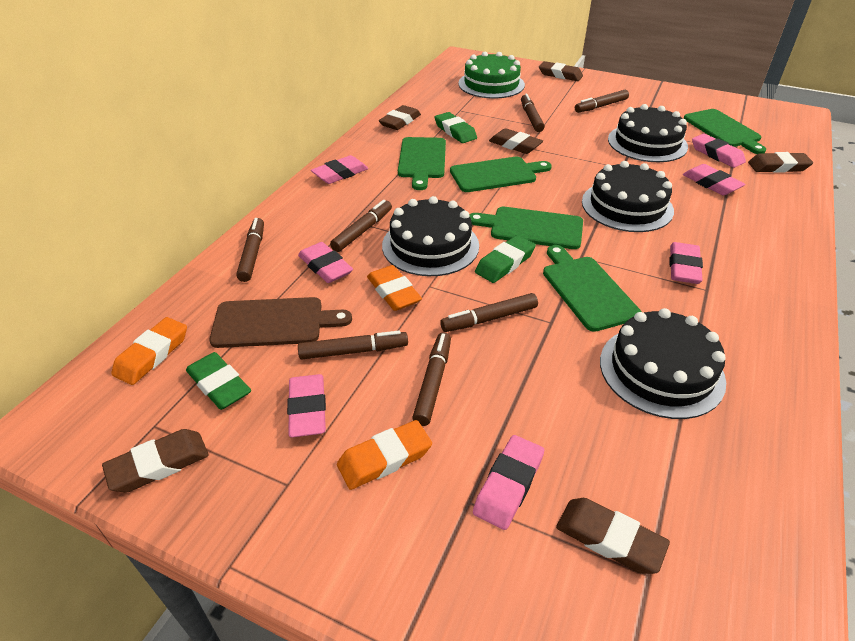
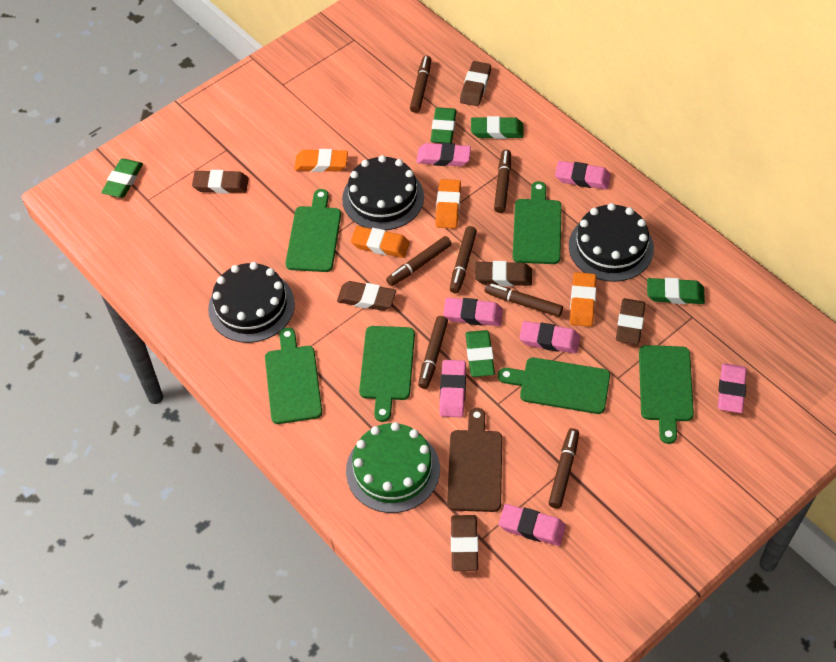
black cake: 4 -> 3
green cutting board: 5 -> 6
green eraser: 3 -> 5
orange eraser: 3 -> 4

